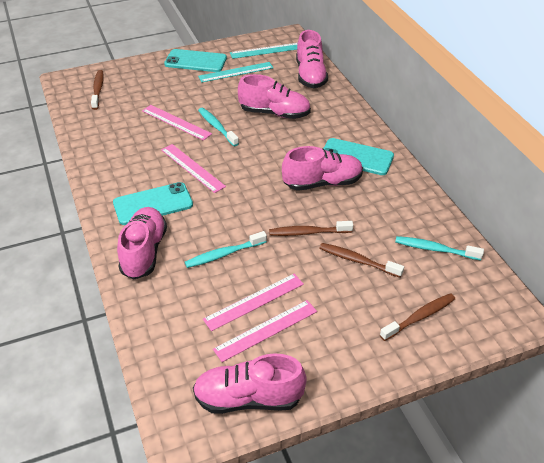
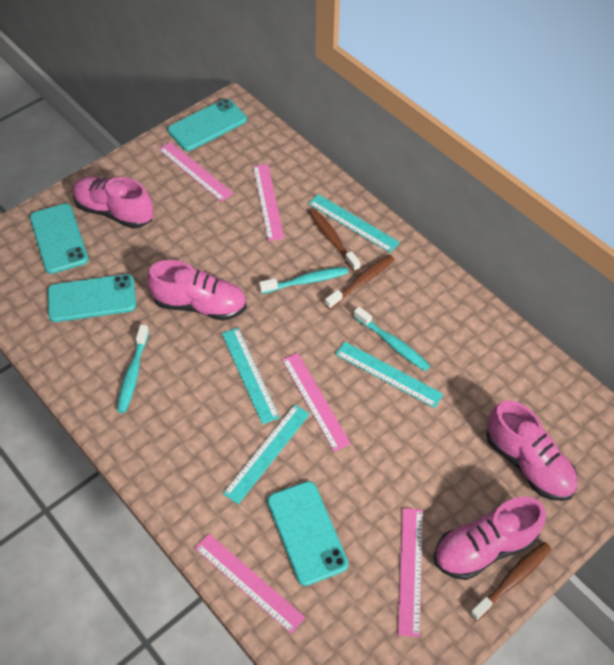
brown toothbrush: 4 -> 3
pink ruler: 4 -> 5
pink shoe: 5 -> 4
turquoise phone: 3 -> 4
turquoise ruler: 2 -> 4

